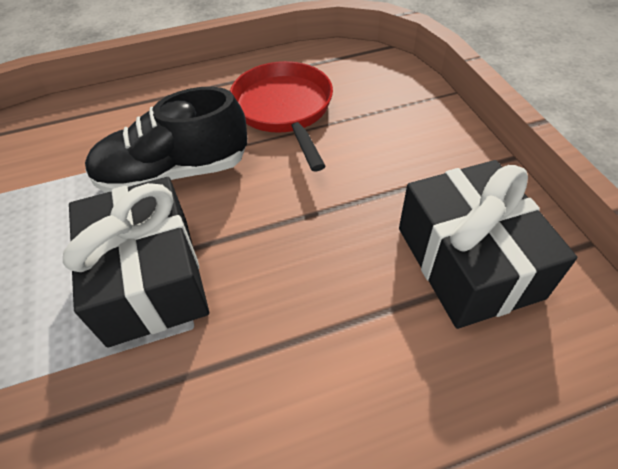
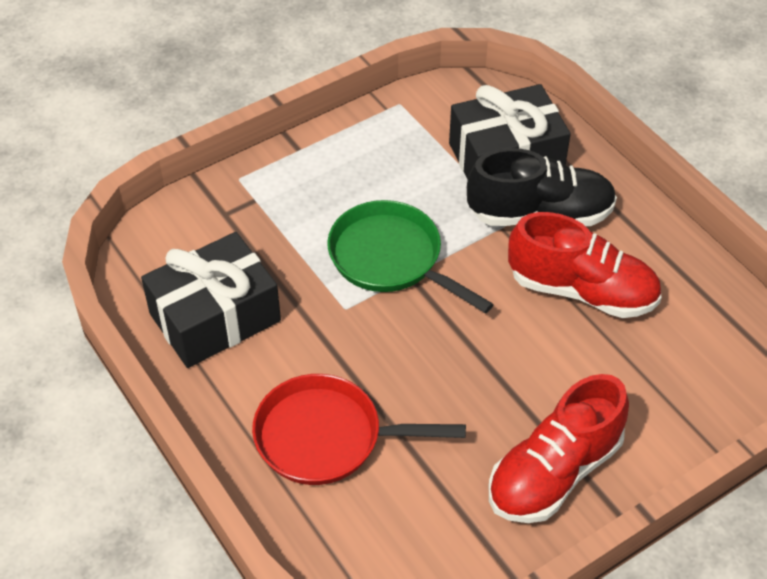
green pan: 0 -> 1
red shoe: 0 -> 2

